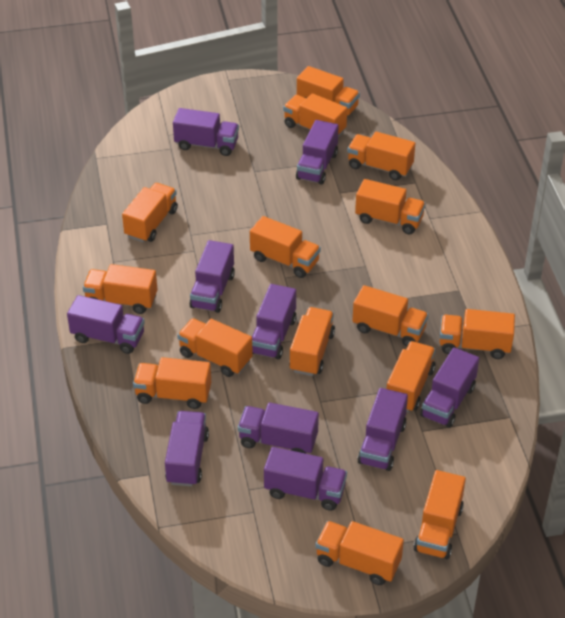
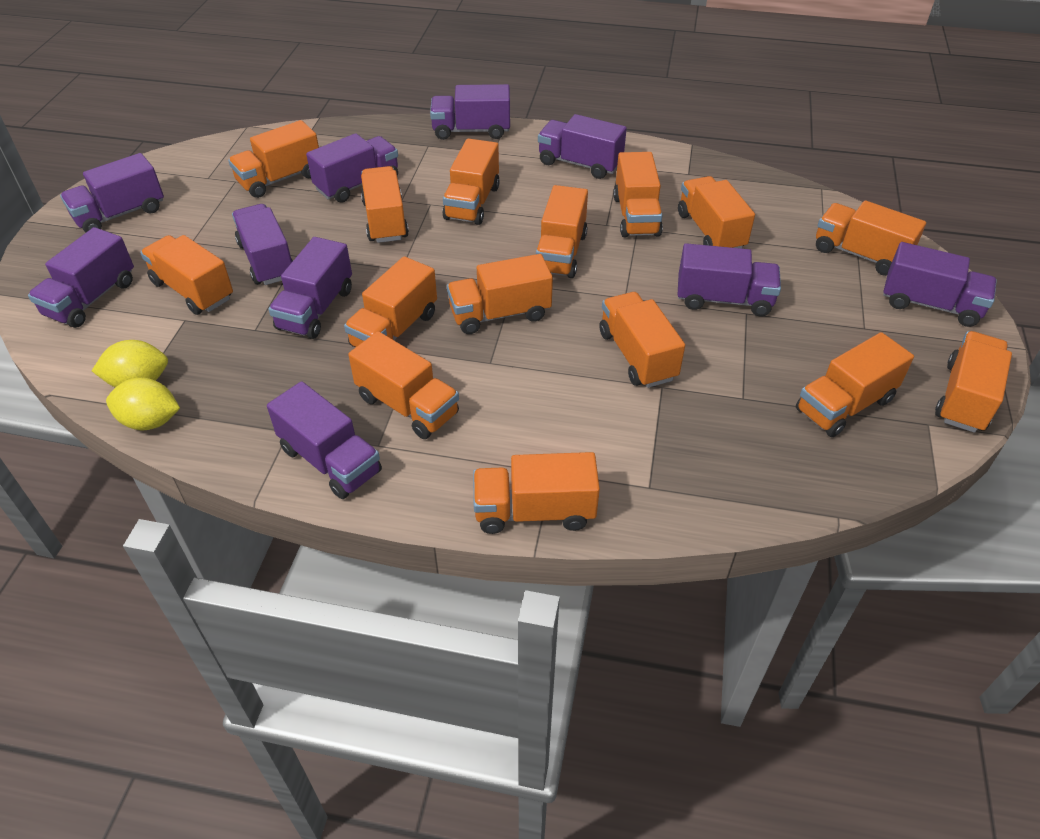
yellow lemon: 0 -> 2

